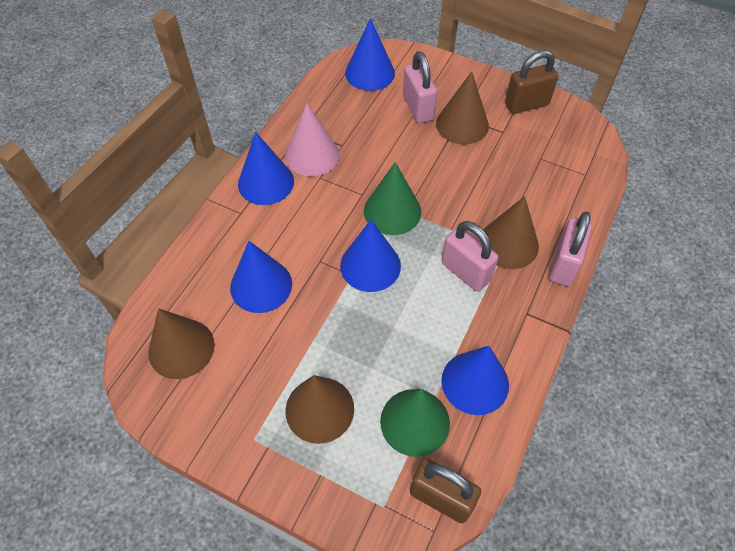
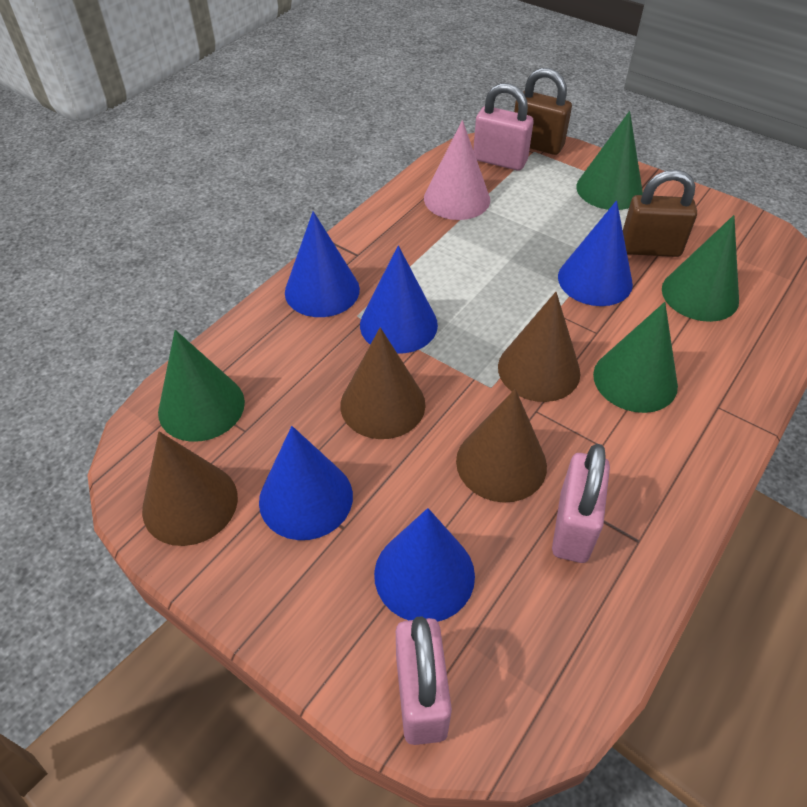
green cone: 2 -> 4

